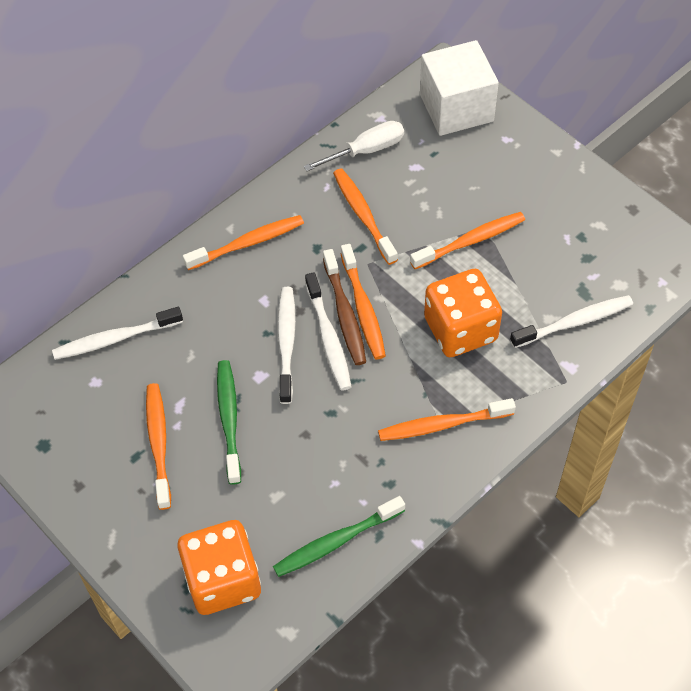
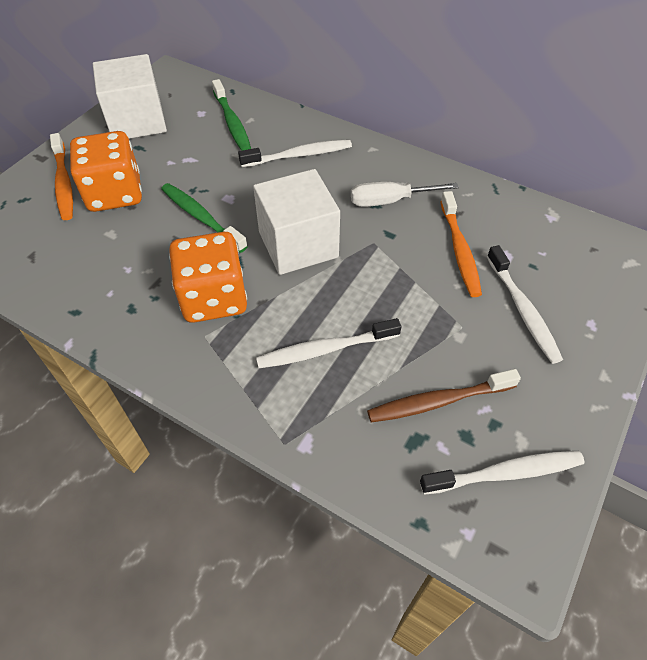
orange toothbrush: 6 -> 2
white cube: 1 -> 2

